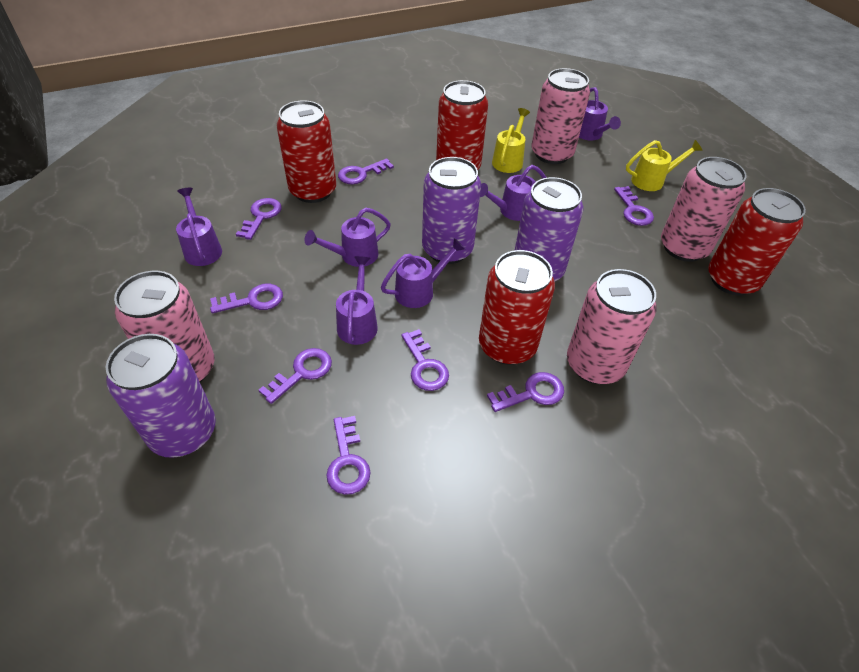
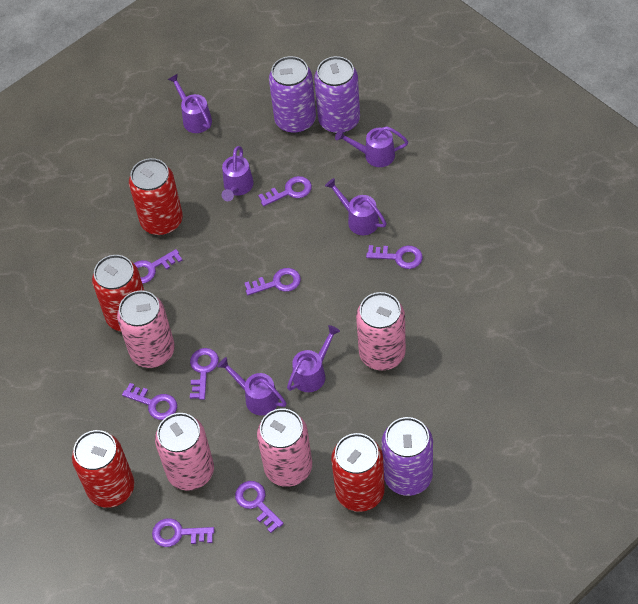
yellow watering can: 2 -> 0

